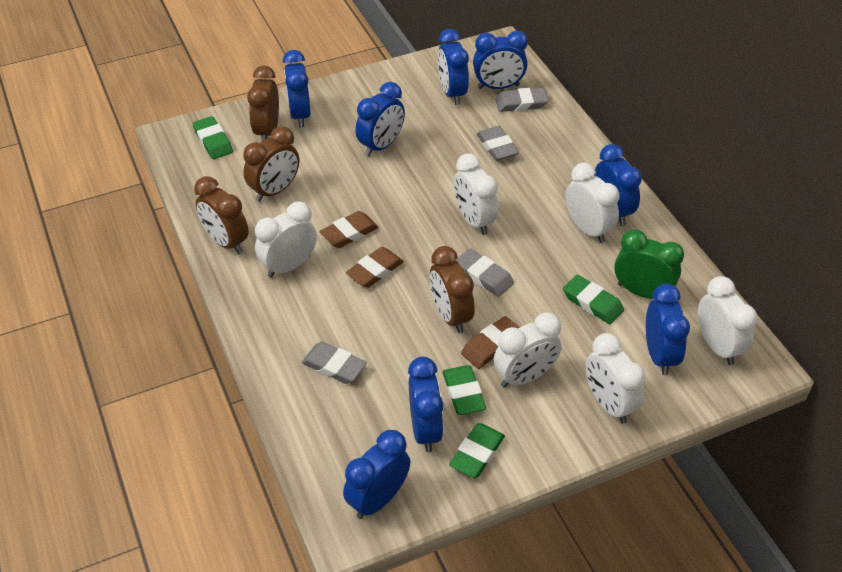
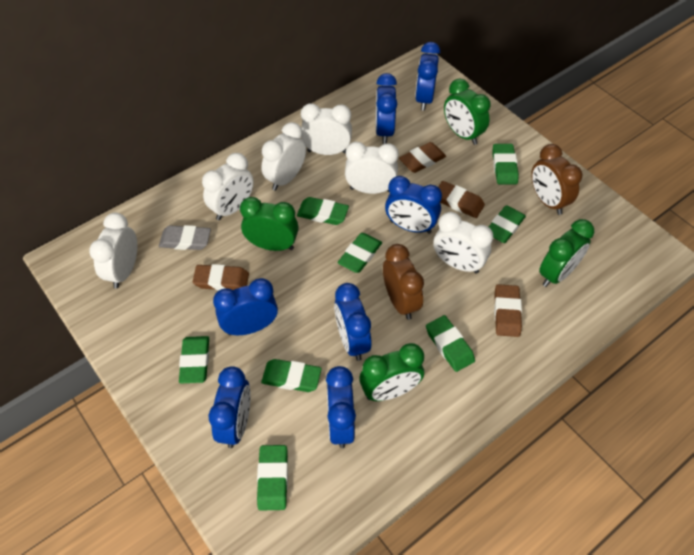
blue clock: 8 -> 7
brown clock: 4 -> 2
brown eraser: 3 -> 4
green clock: 1 -> 4
green eraser: 4 -> 8
grey eraser: 4 -> 1

